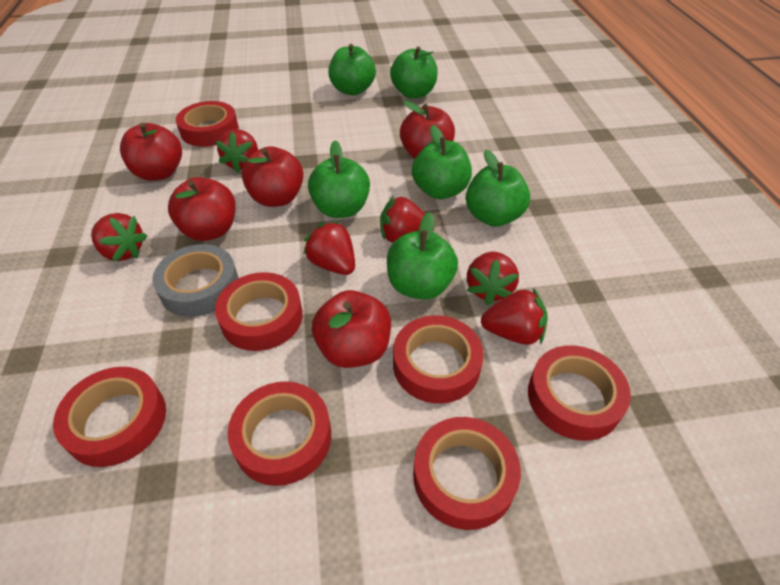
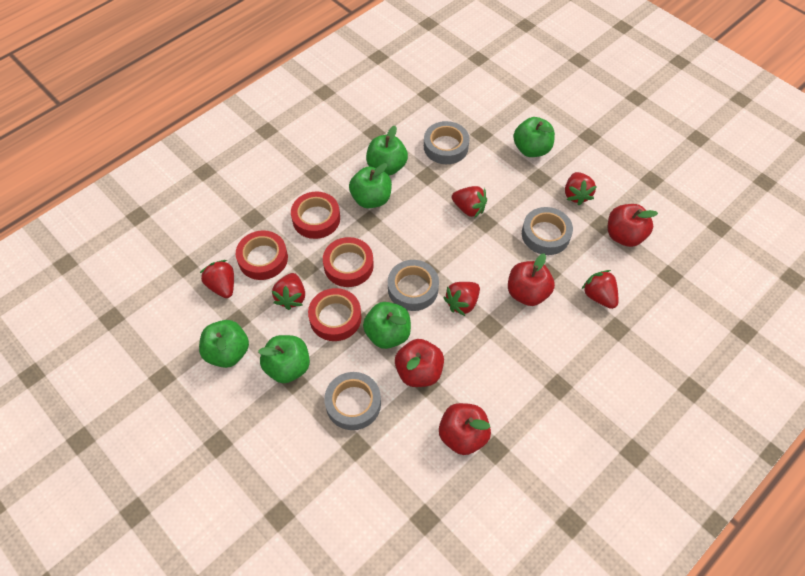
grey tape: 1 -> 4
red apple: 5 -> 4
red tape: 7 -> 4

